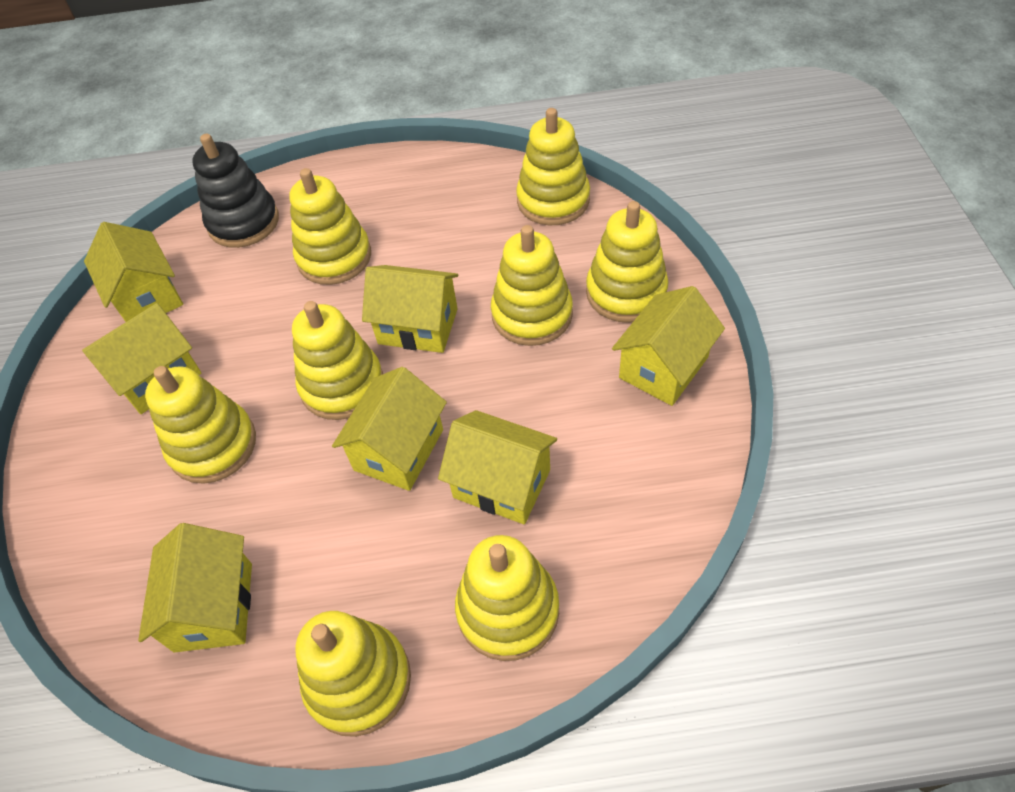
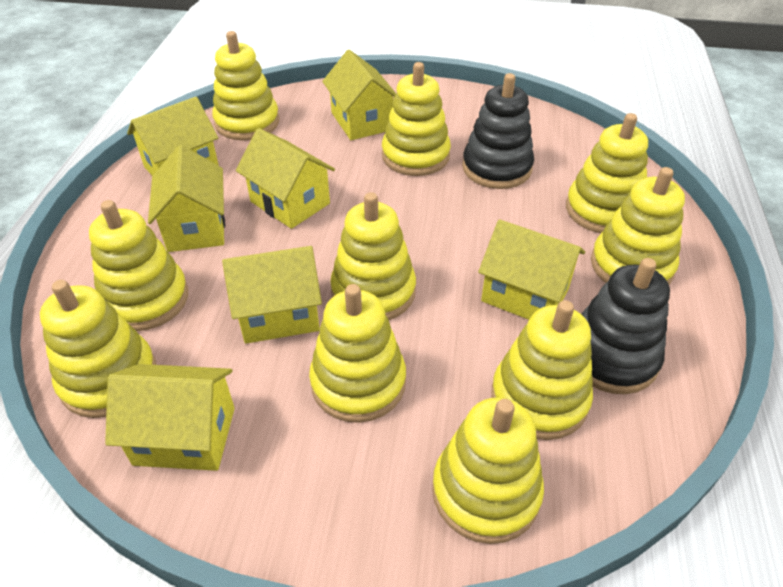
black stacking toy: 1 -> 2
yellow stacking toy: 8 -> 10

